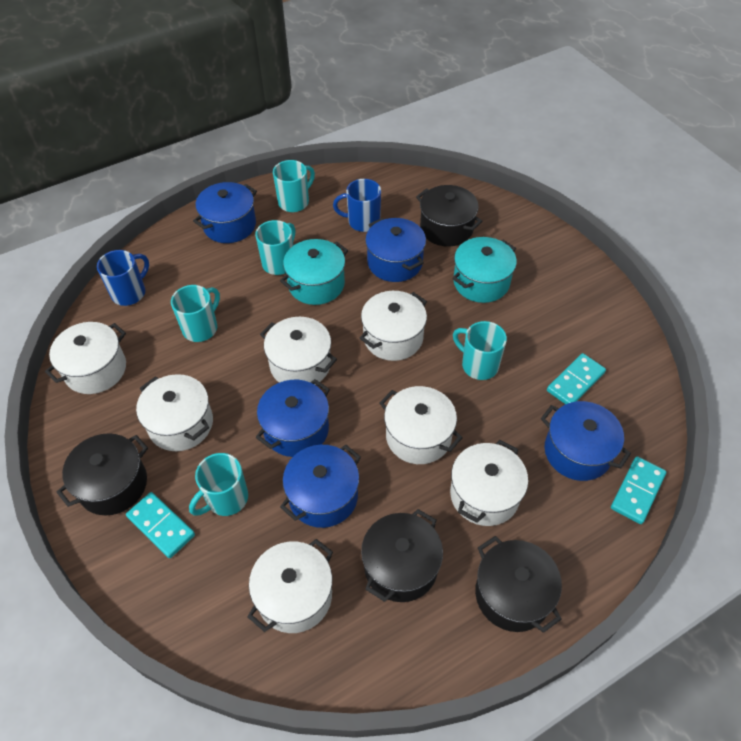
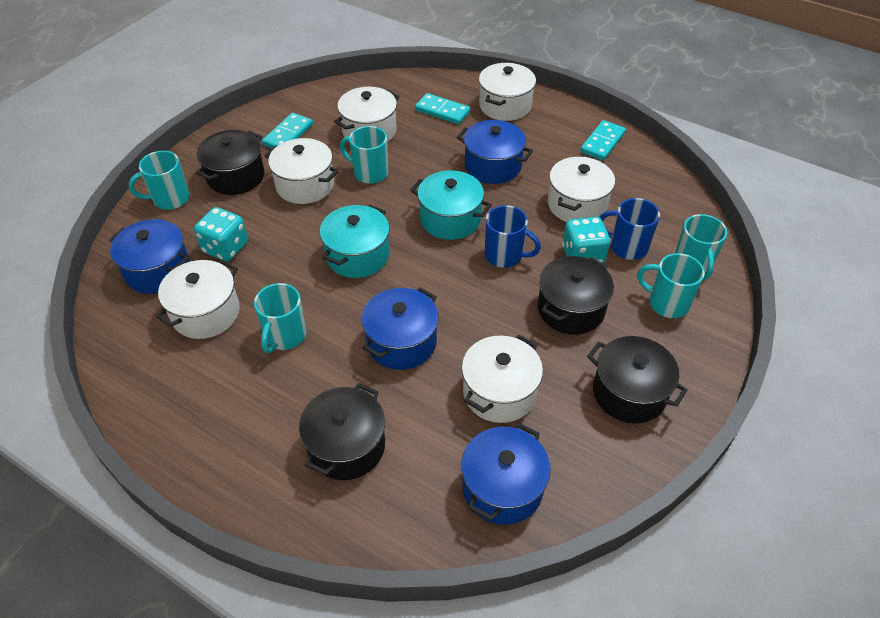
blue pot: 5 -> 4
turquoise dice: 0 -> 2
white pot: 7 -> 6

